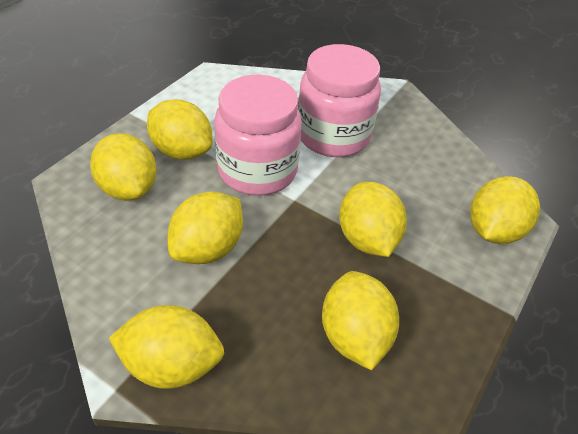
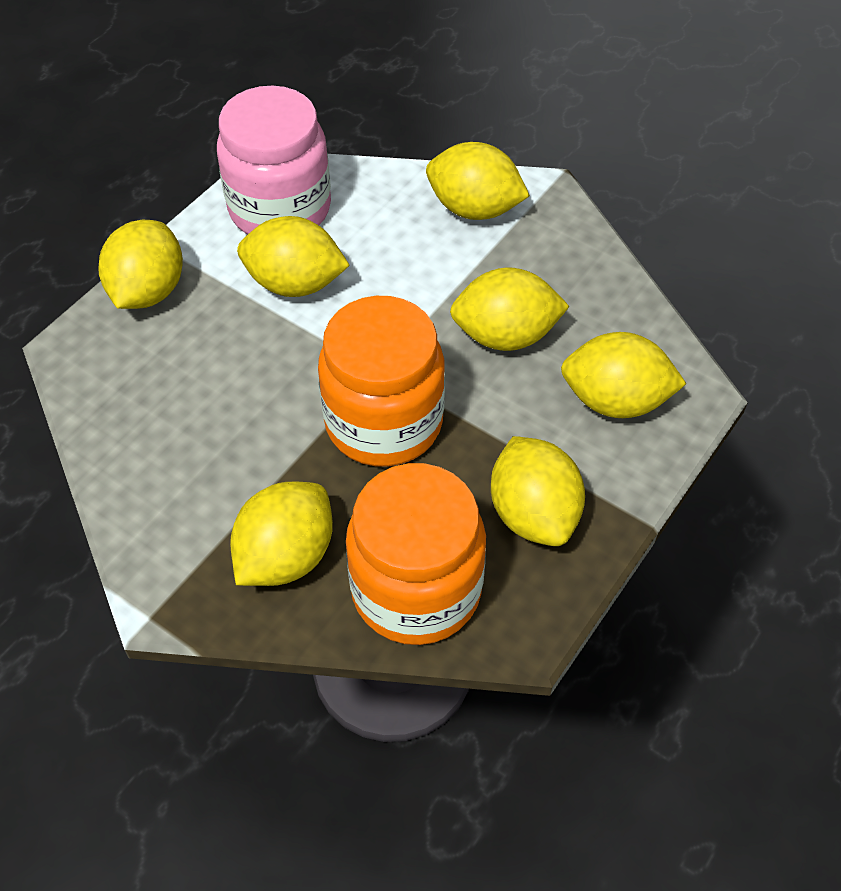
orange jar: 0 -> 2
pink jar: 2 -> 1

